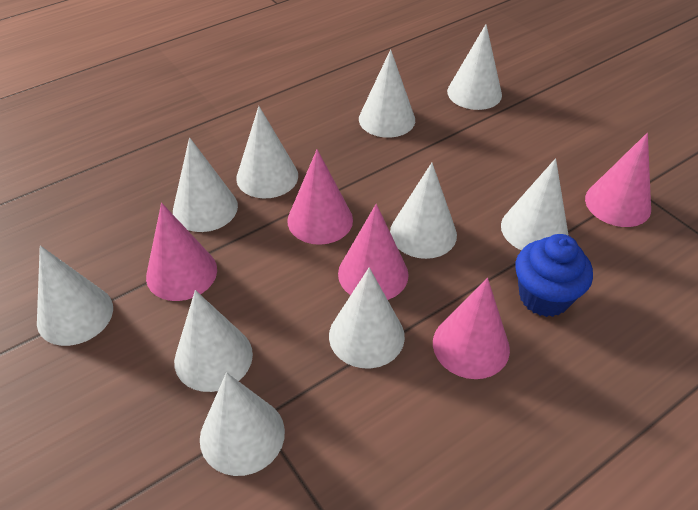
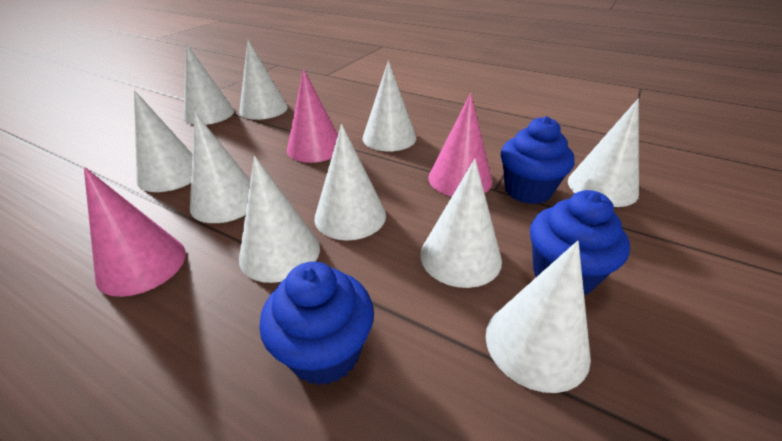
blue cupcake: 1 -> 3
pink cone: 5 -> 3

